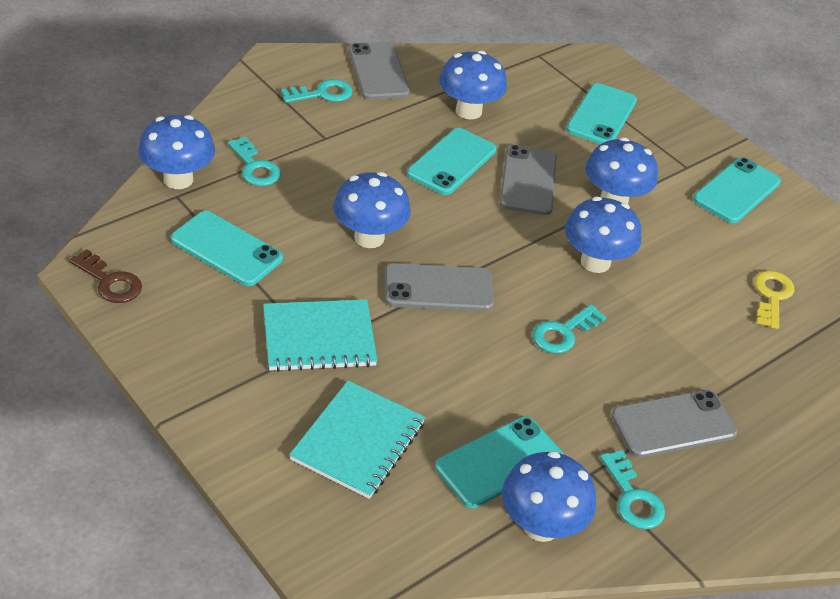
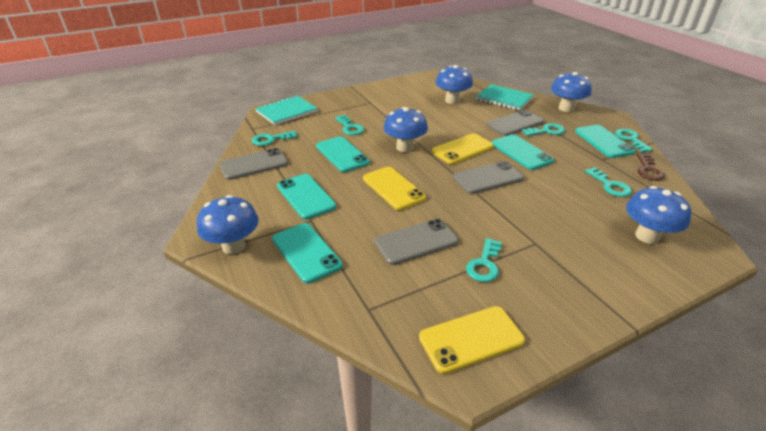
blue mushroom: 6 -> 5
turquoise key: 4 -> 6
yellow key: 1 -> 0
yellow phone: 0 -> 3

